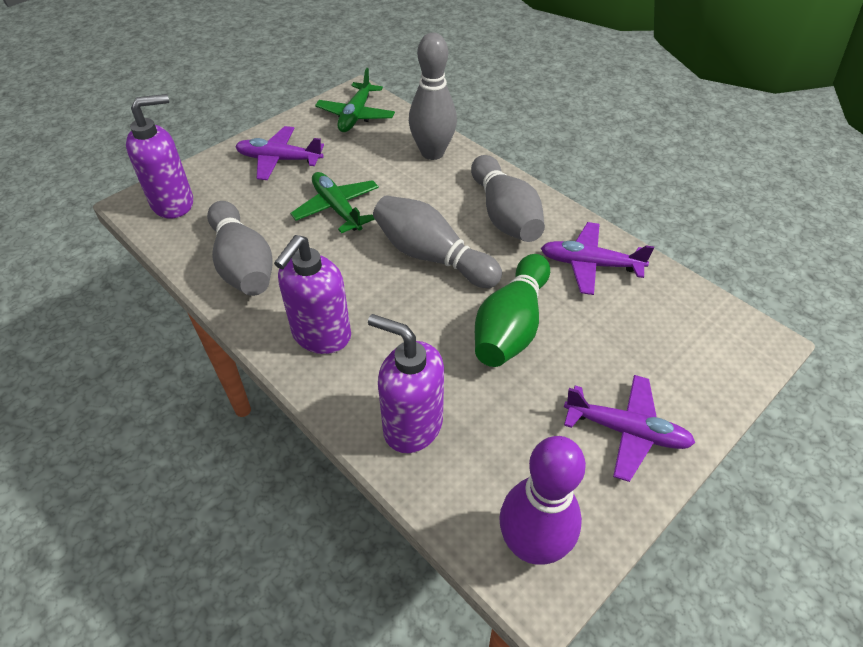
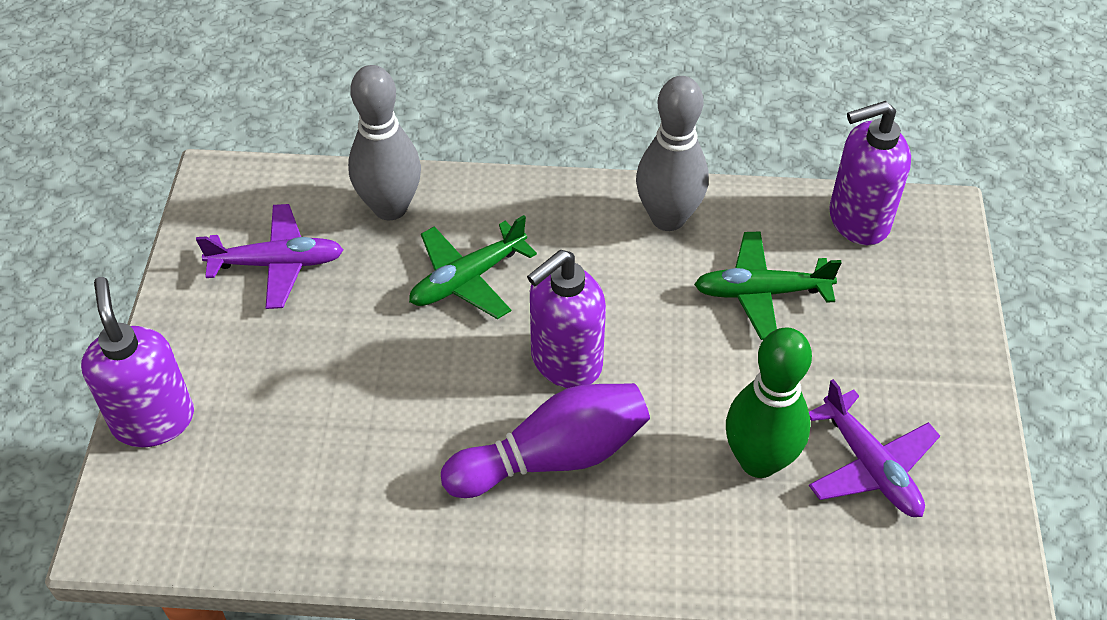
grey bowling pin: 4 -> 2
purple plane: 3 -> 2

